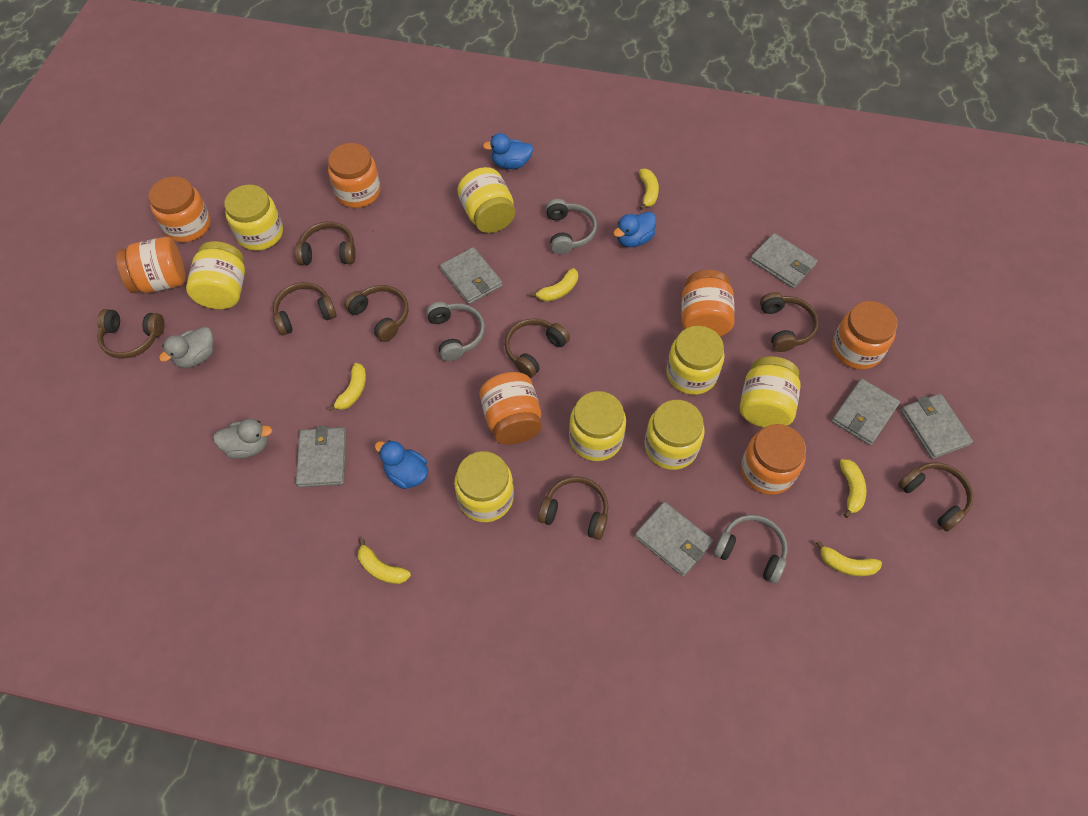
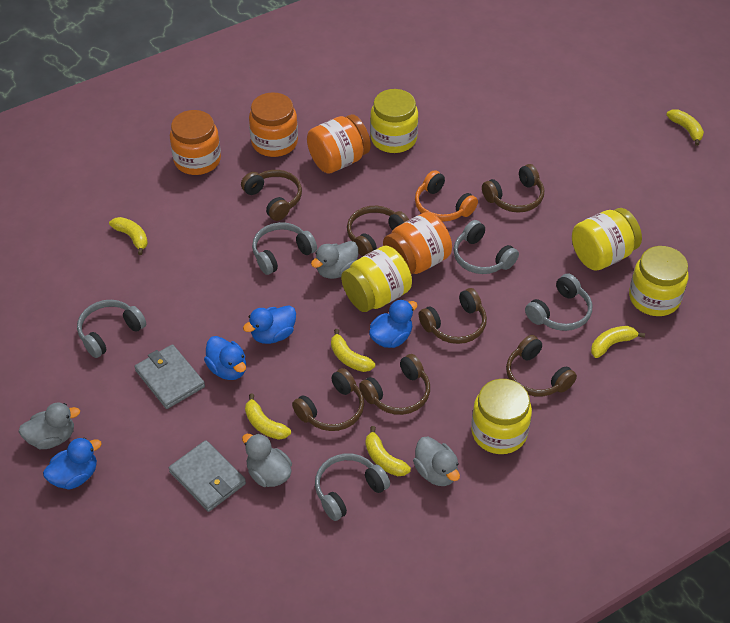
blue duck: 3 -> 4
brown headphones: 8 -> 7
grey duck: 2 -> 4
grey headphones: 3 -> 5
grey wallet: 6 -> 2
orange headphones: 0 -> 1
orange jar: 7 -> 4
yellow jar: 8 -> 5

